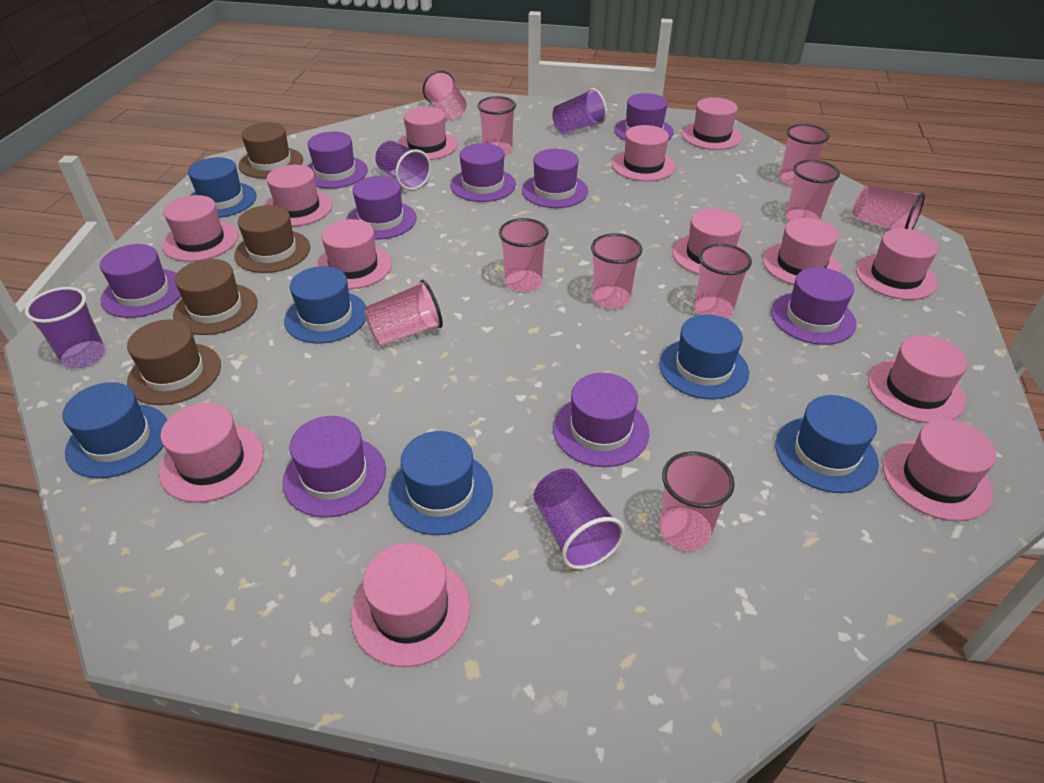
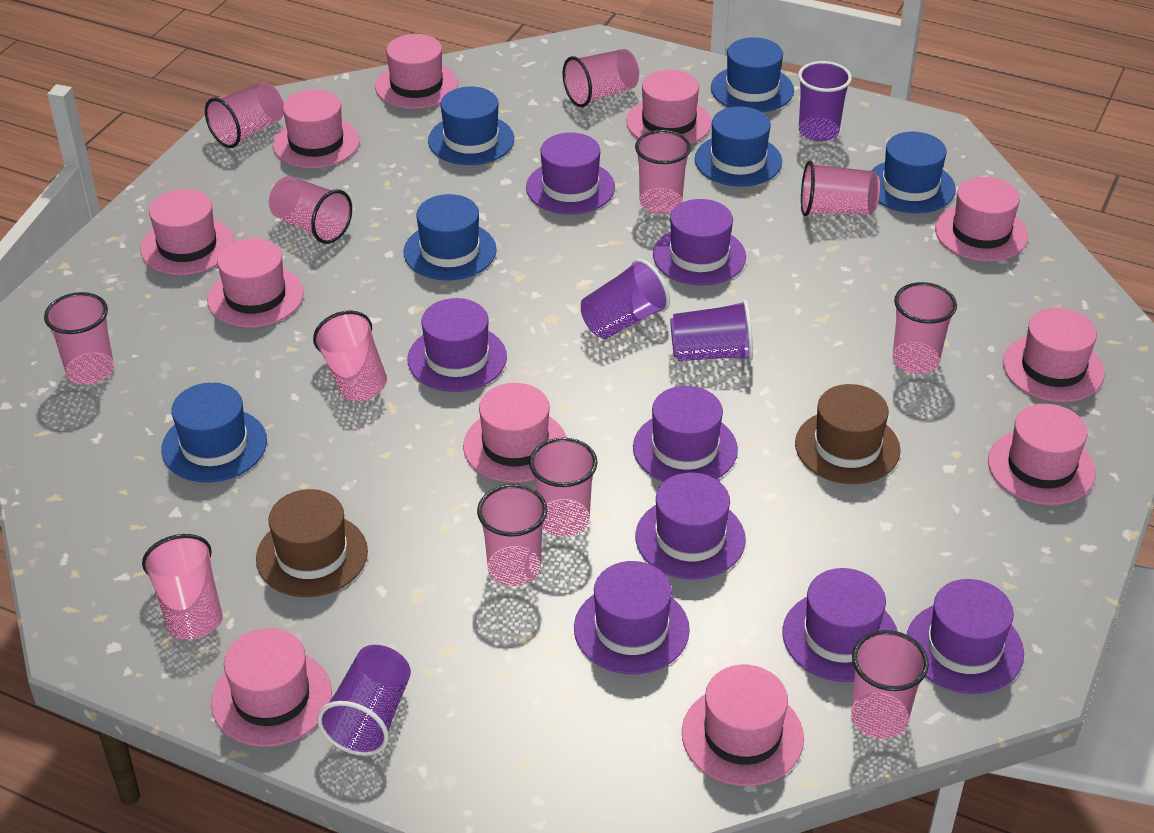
brown hat: 4 -> 2
pink cup: 10 -> 12
pink hat: 13 -> 11
purple hat: 9 -> 8

